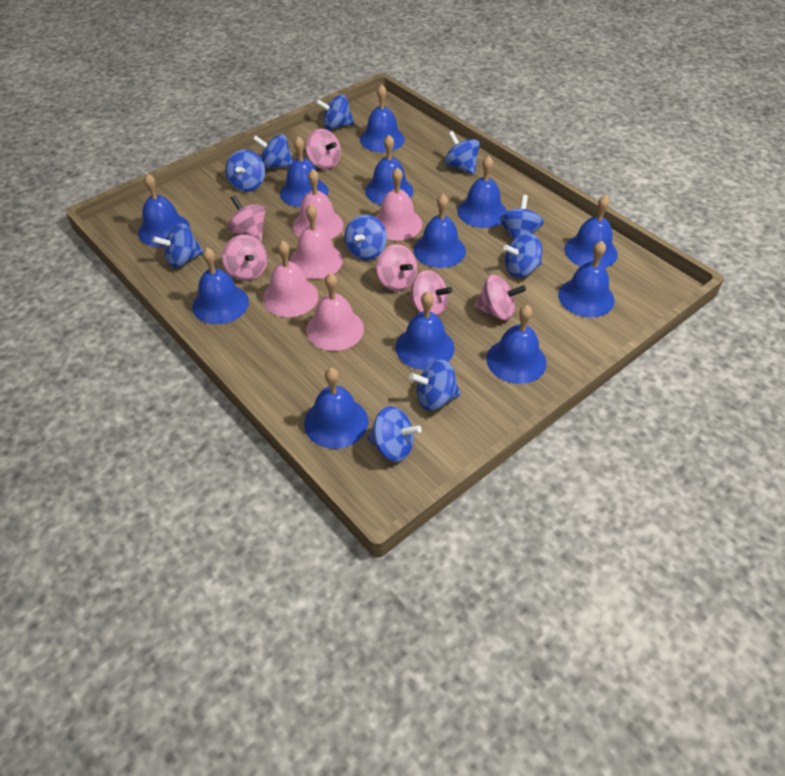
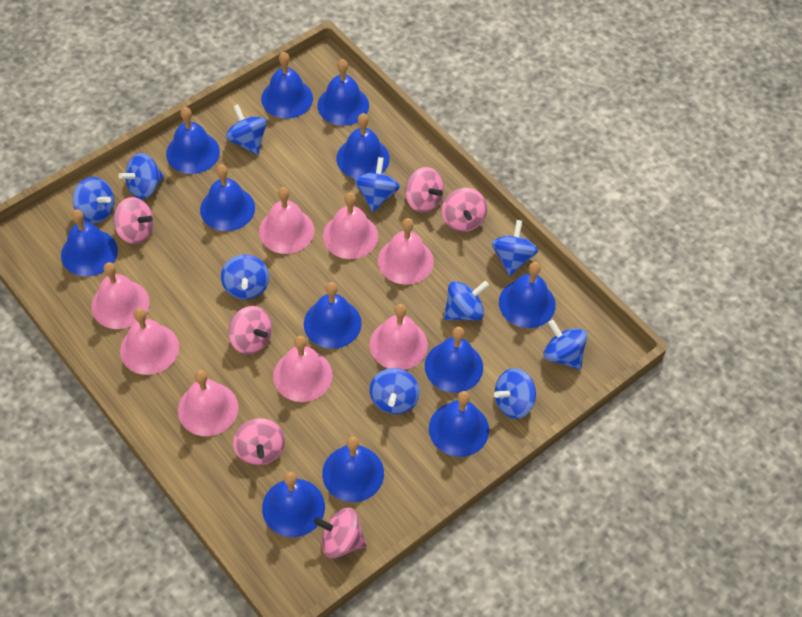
pink bell: 5 -> 8

